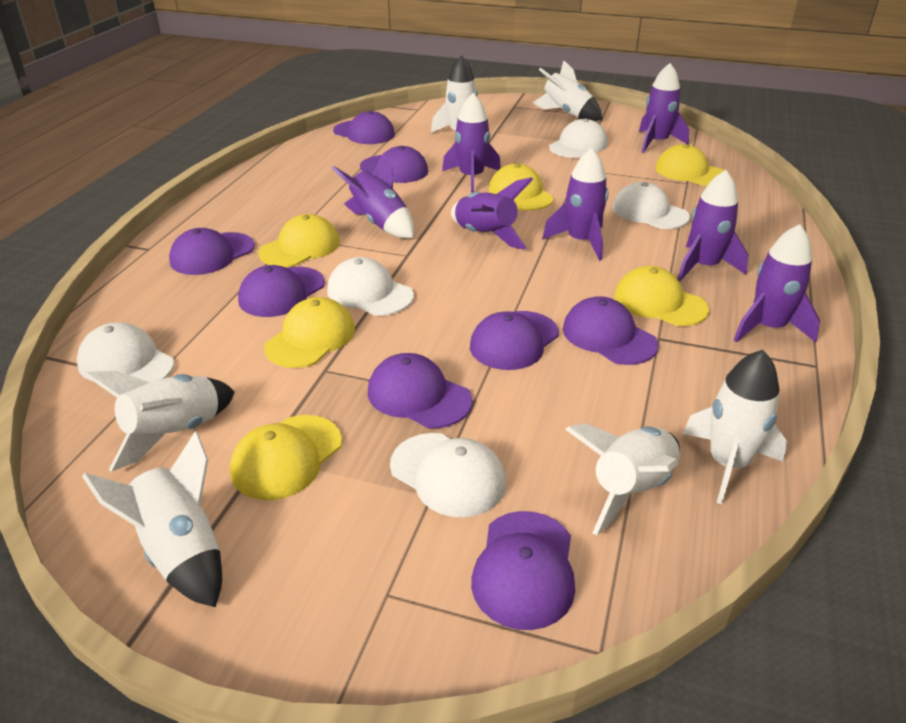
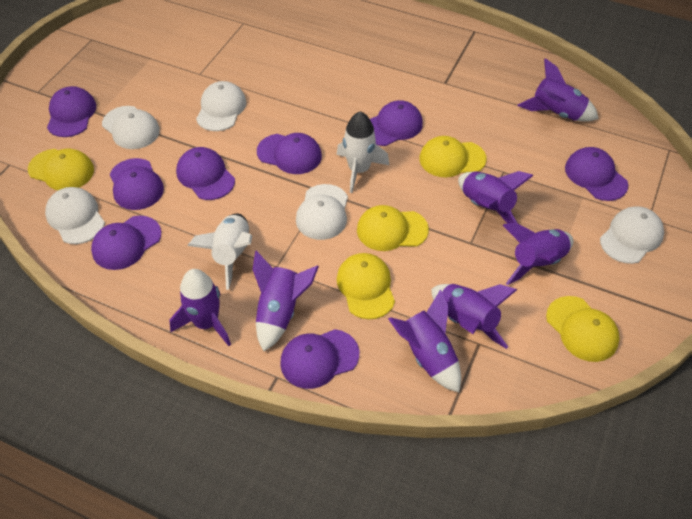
white rocket: 6 -> 2
yellow cap: 6 -> 5

